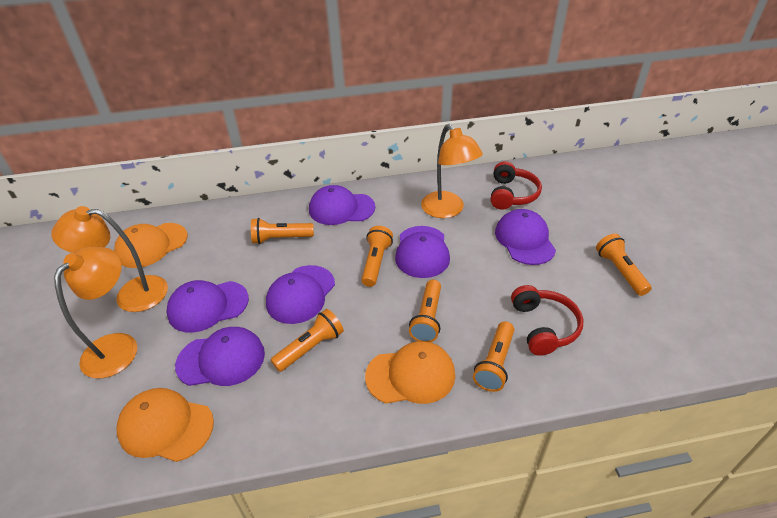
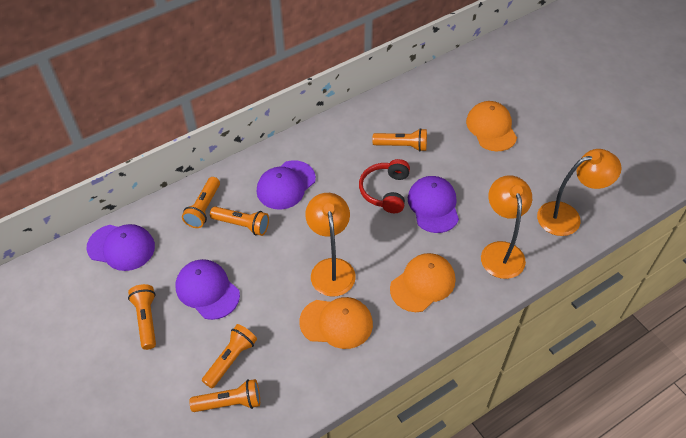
purple cap: 6 -> 4
red headphones: 2 -> 1

